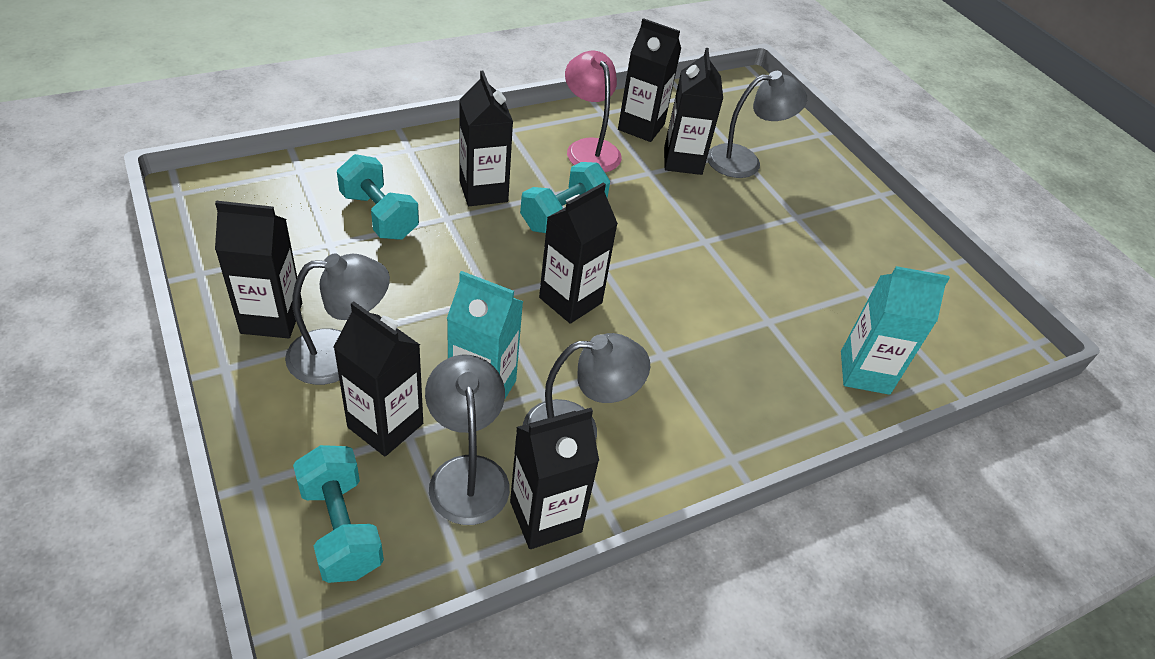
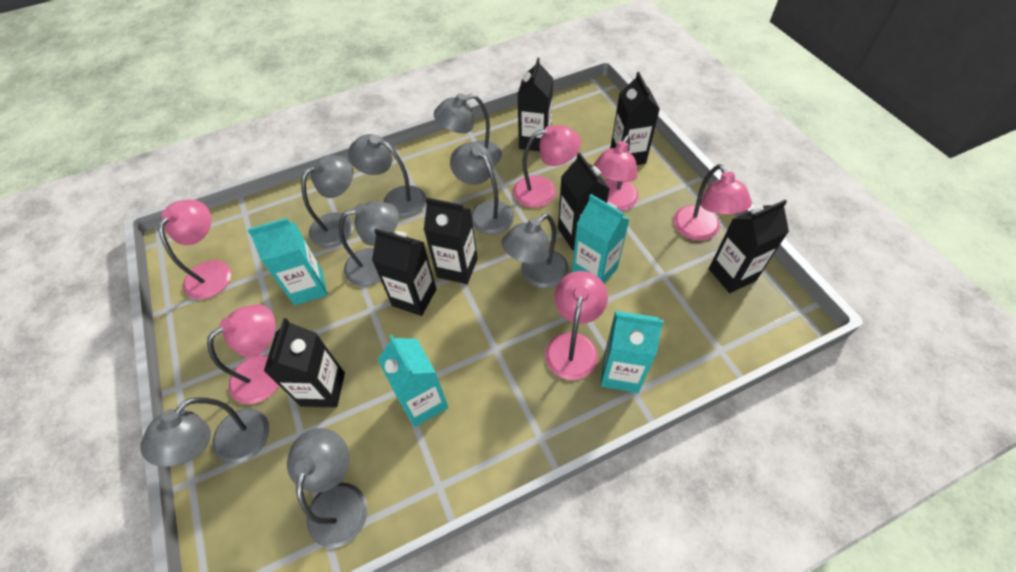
grey lamp: 4 -> 8
pink lamp: 1 -> 6
turquoise carton: 2 -> 4
turquoise dumbbell: 3 -> 0

